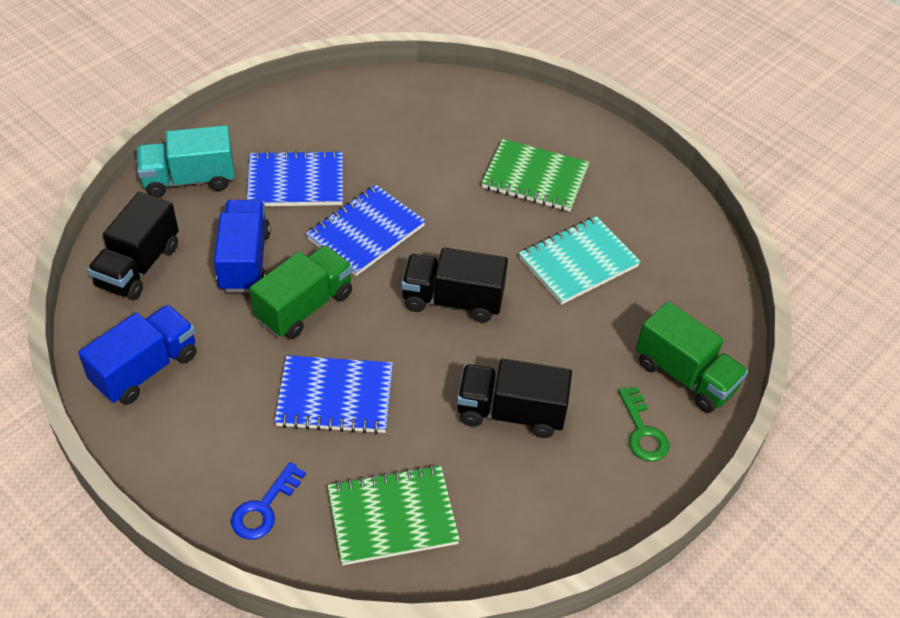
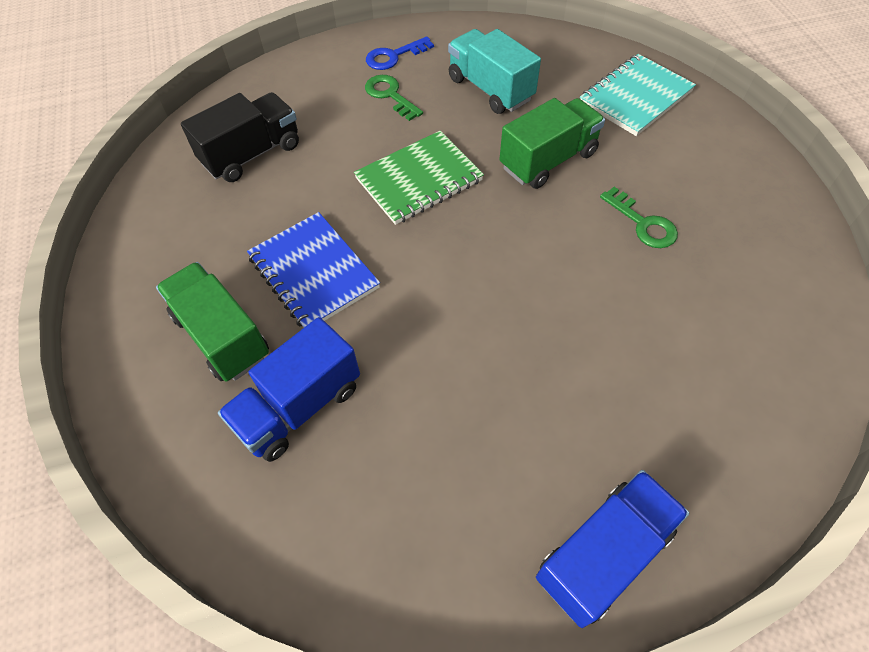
black truck: 3 -> 1
blue notebook: 3 -> 1
green key: 1 -> 2
green notebook: 2 -> 1

